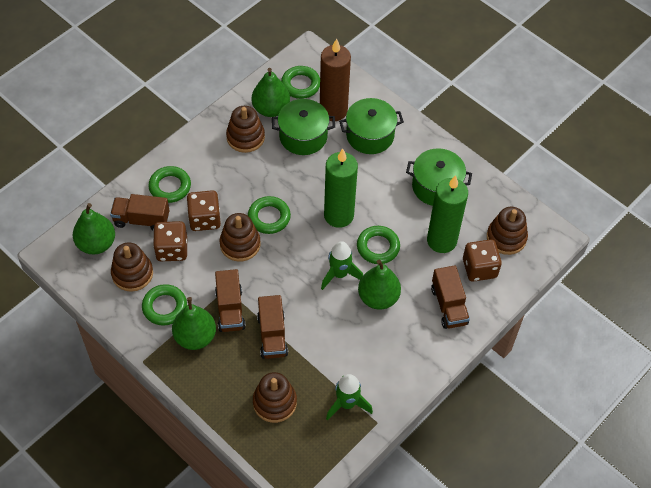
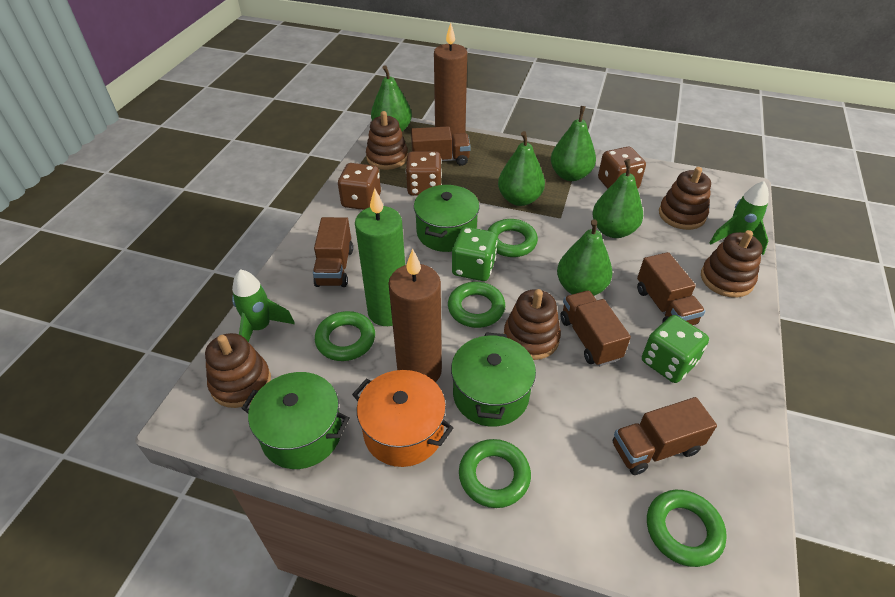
brown candle: 1 -> 2
brown truck: 4 -> 5
green candle: 2 -> 1
green dice: 0 -> 2
green pear: 4 -> 5
orange pot: 0 -> 1

